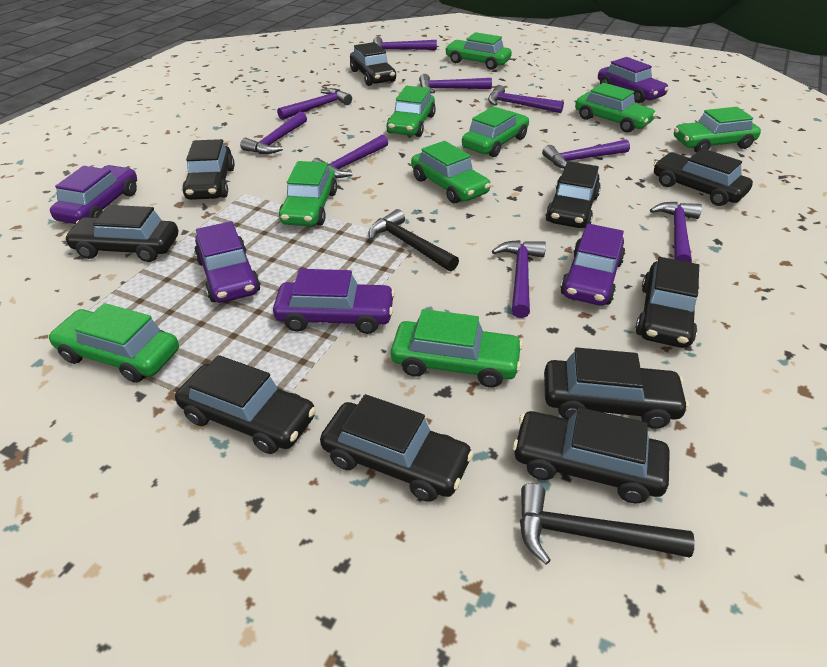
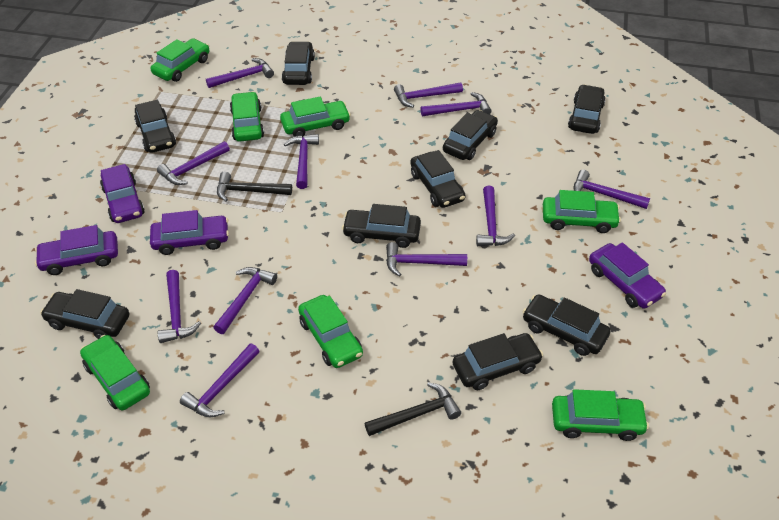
black car: 10 -> 9
green car: 9 -> 7
purple car: 5 -> 4
purple hammer: 9 -> 11

